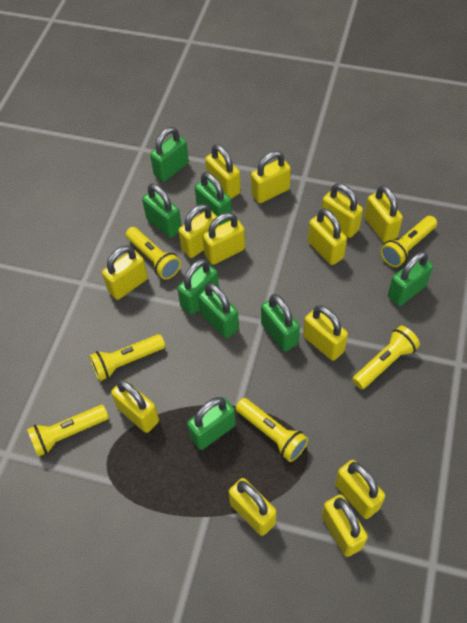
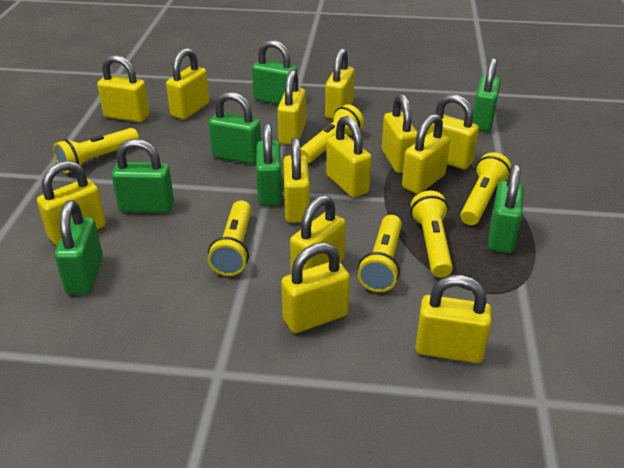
green padlock: 8 -> 7

